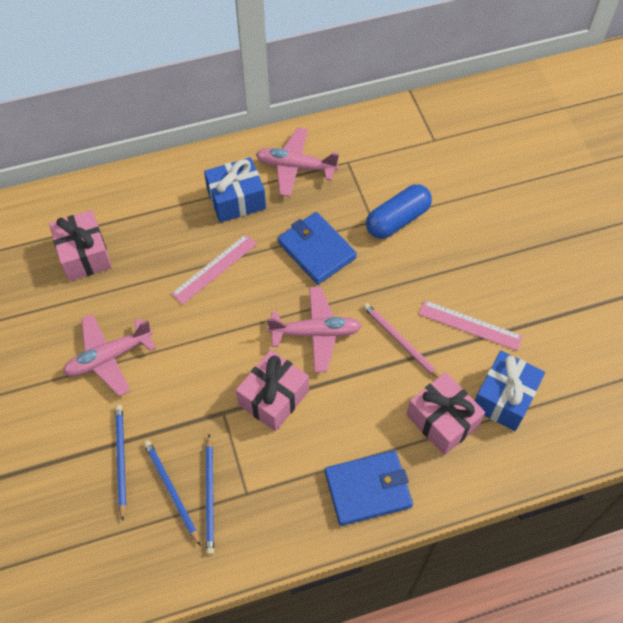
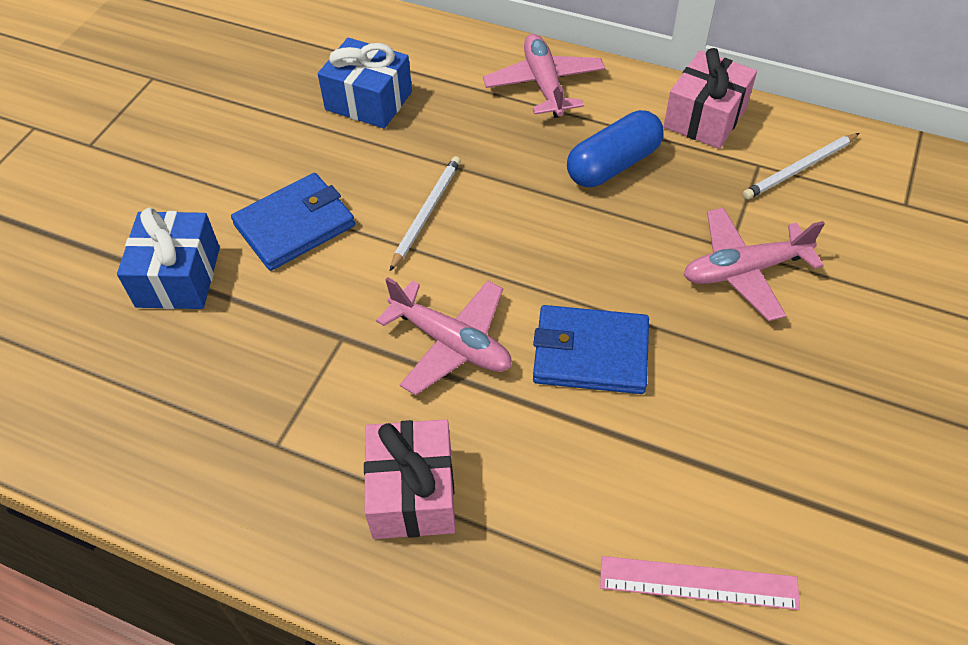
blue pencil: 3 -> 0
pink gift: 3 -> 2
pink pencil: 1 -> 0
pink ruler: 2 -> 1
white pencil: 0 -> 2

